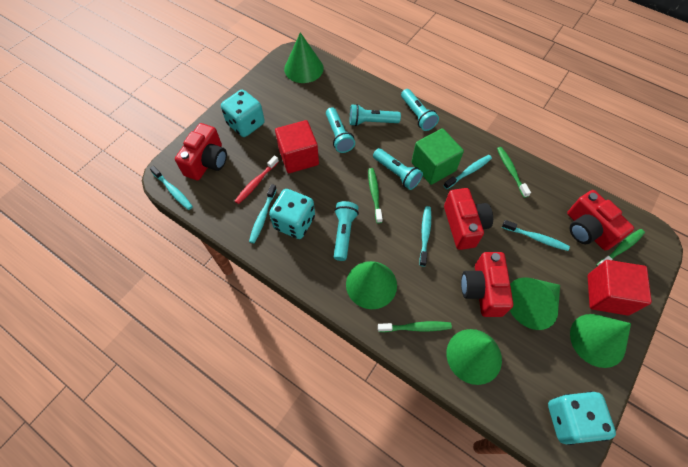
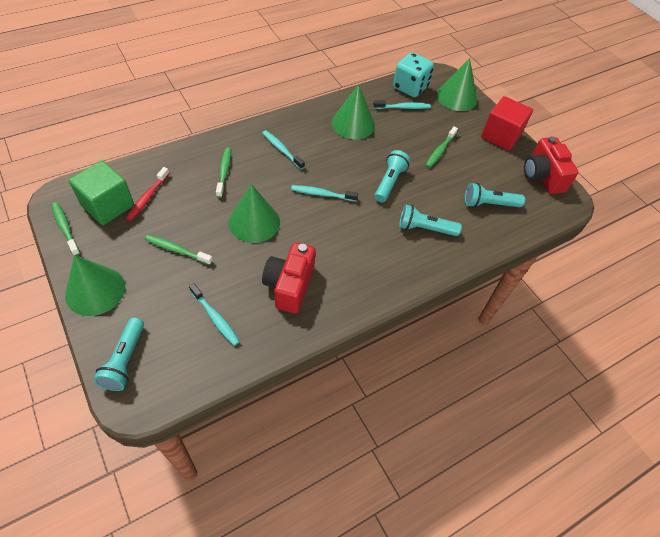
green cone: 5 -> 4
red camera: 4 -> 2
red cube: 2 -> 1
turquoise dice: 3 -> 1
turquoise flashlight: 5 -> 4
turquoise toothbrush: 5 -> 4

